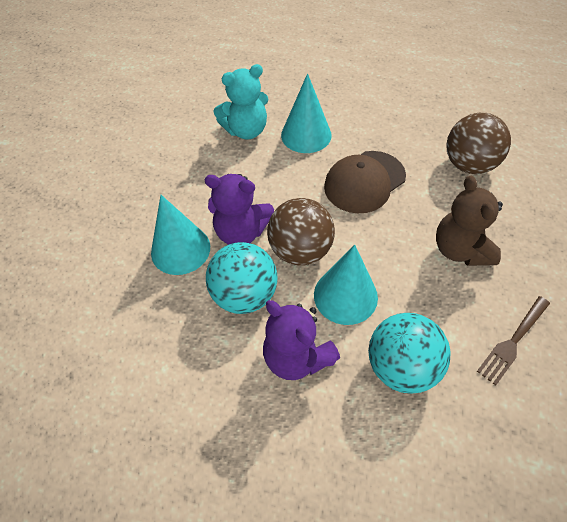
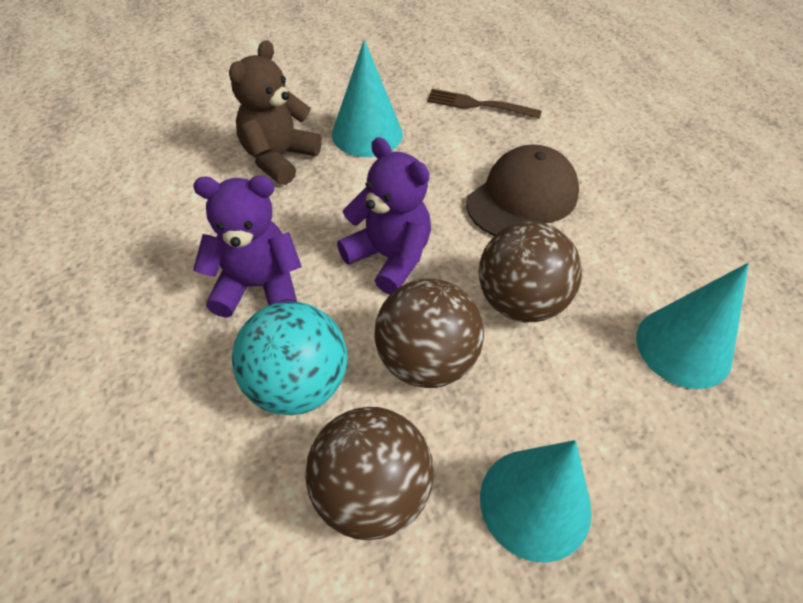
brown ball: 2 -> 3
turquoise ball: 2 -> 1
turquoise teddy bear: 1 -> 0

